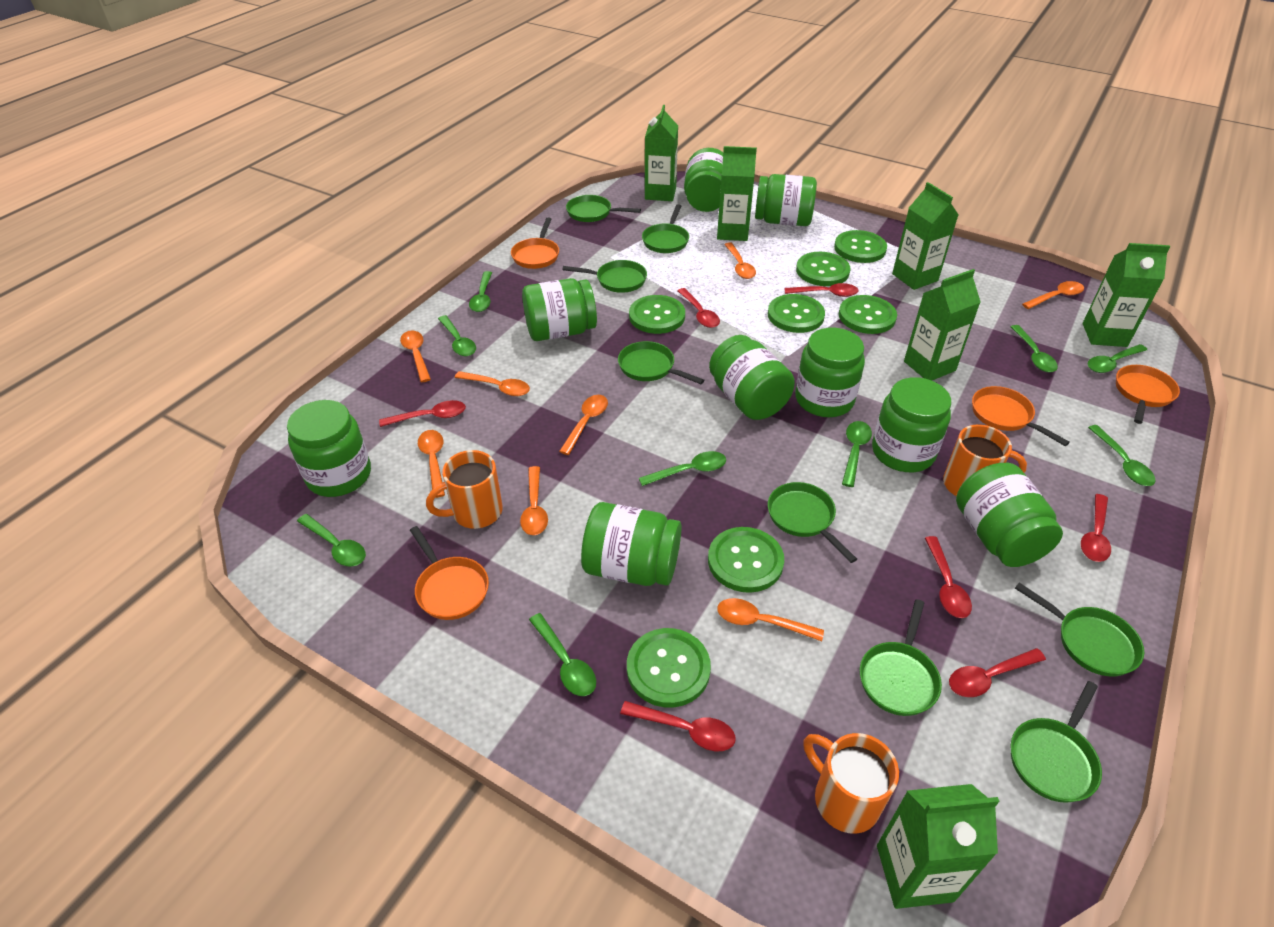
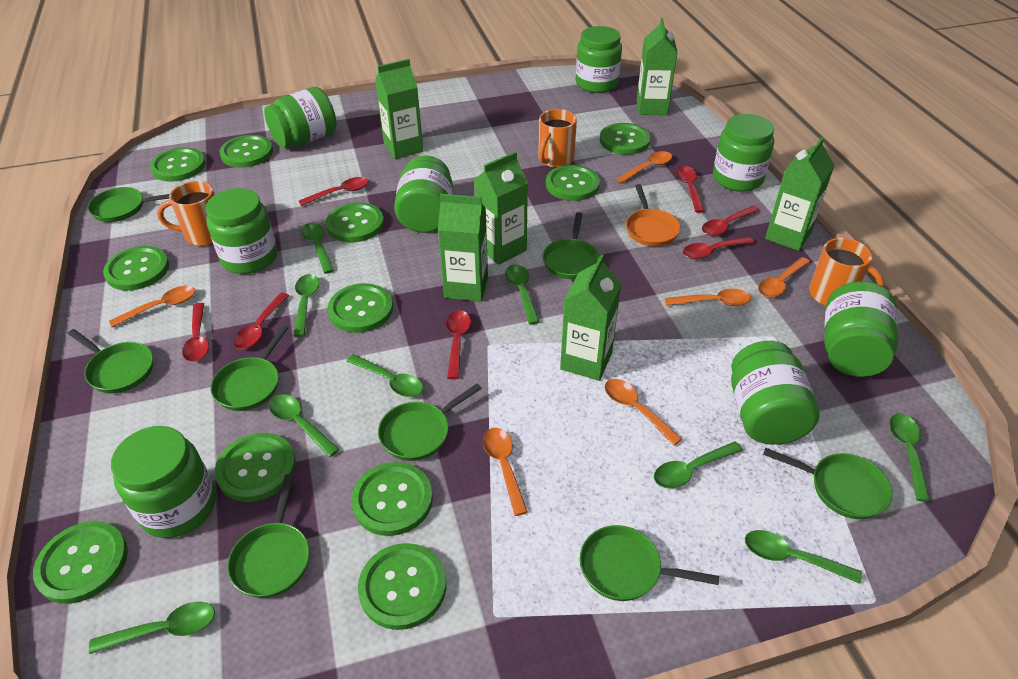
green button: 7 -> 11
green jar: 9 -> 8
orange pan: 4 -> 1
orange spoon: 8 -> 6

